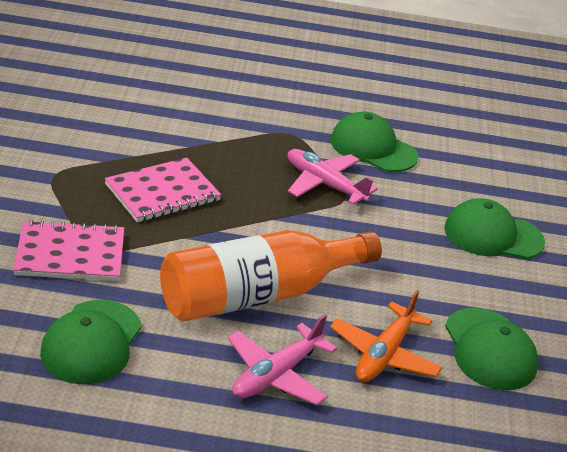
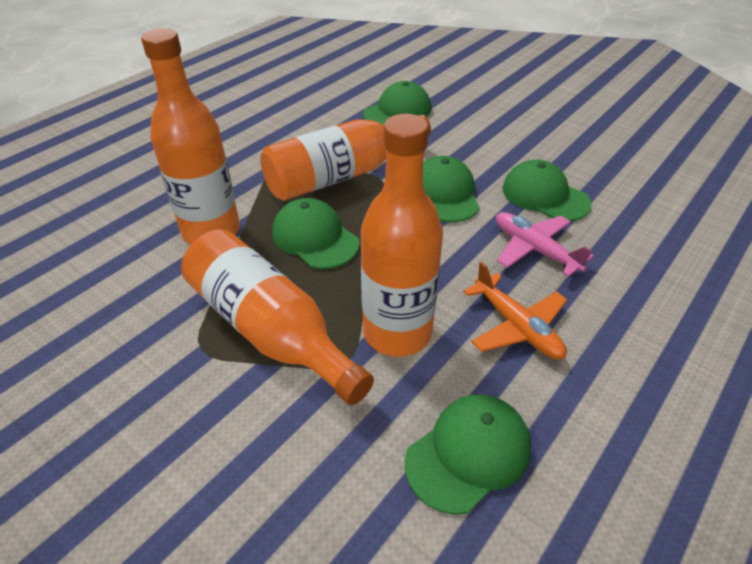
green cap: 4 -> 5
orange bottle: 1 -> 4
pink notebook: 2 -> 0
pink plane: 2 -> 1

